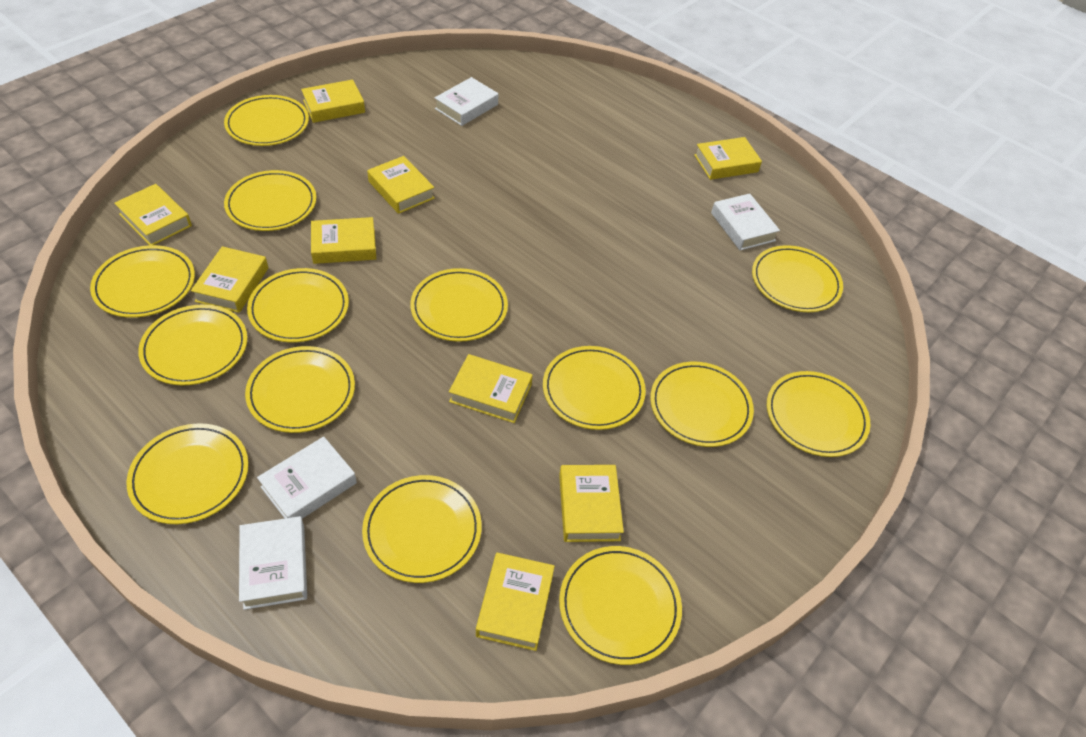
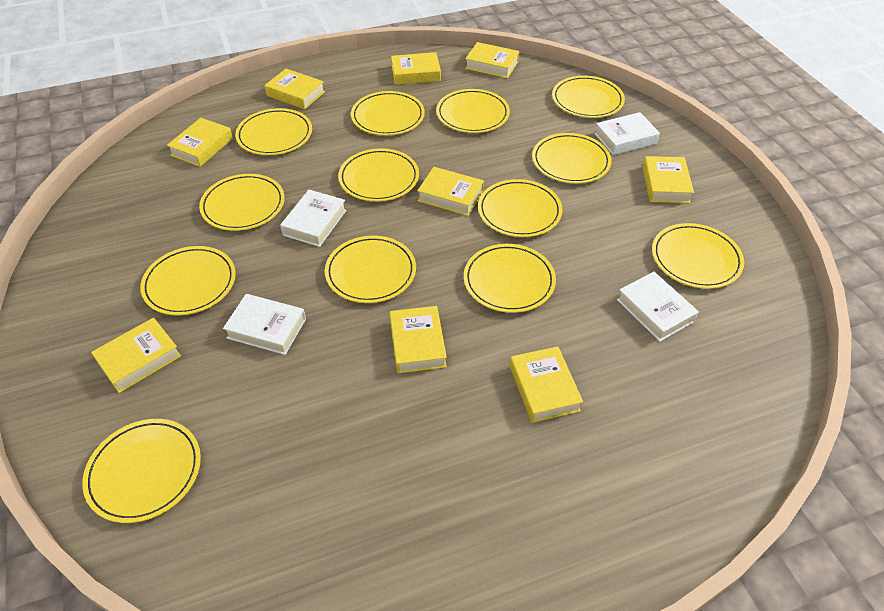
yellow plate: 14 -> 13

